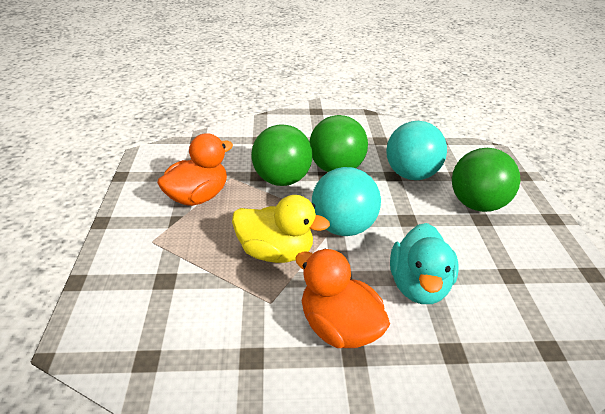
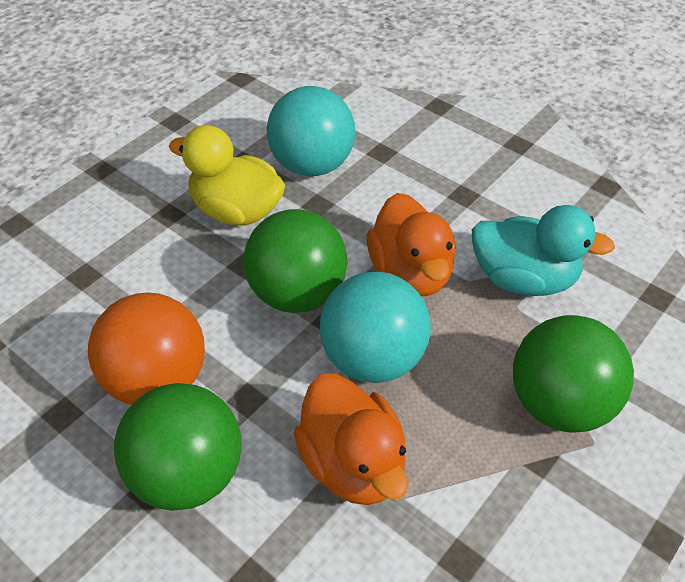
orange ball: 0 -> 1

